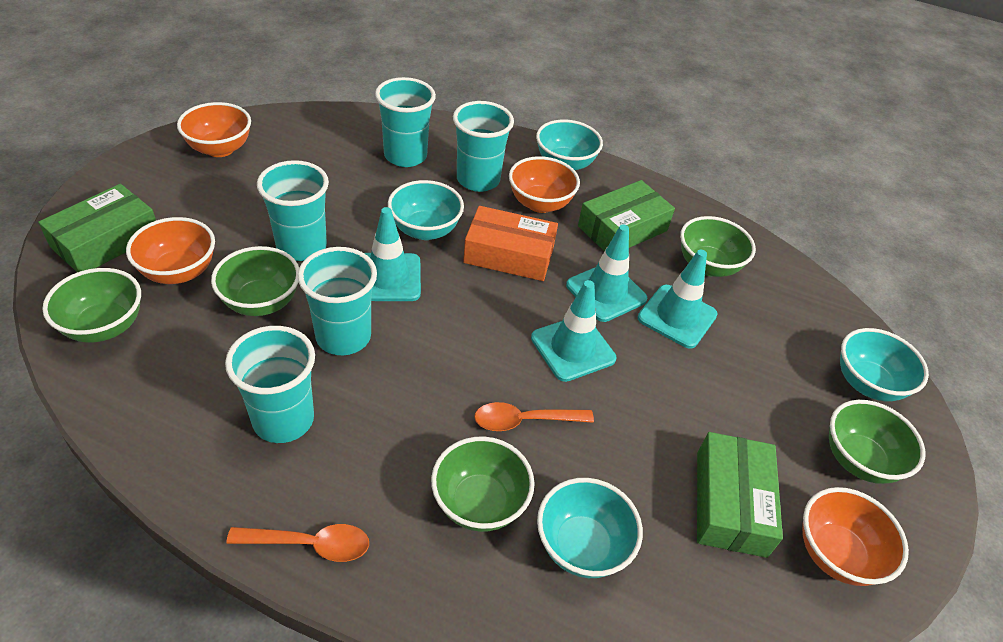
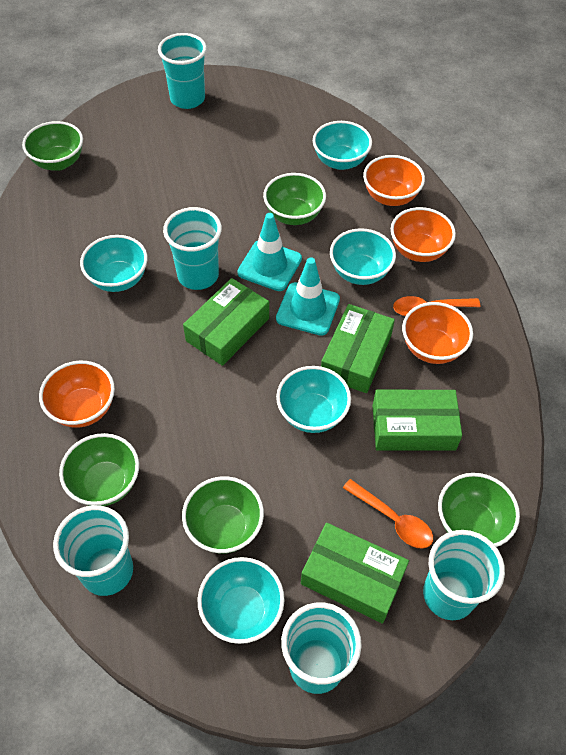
green box: 3 -> 4
orange box: 1 -> 0
turquoise bowl: 4 -> 5
turquoise traffic cone: 4 -> 2

